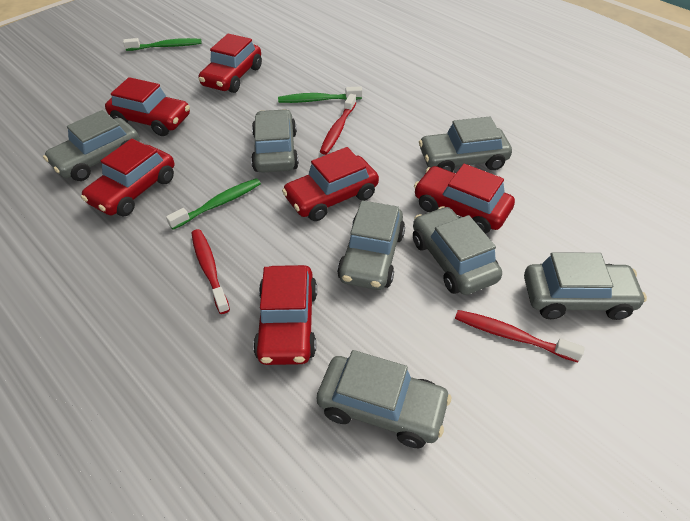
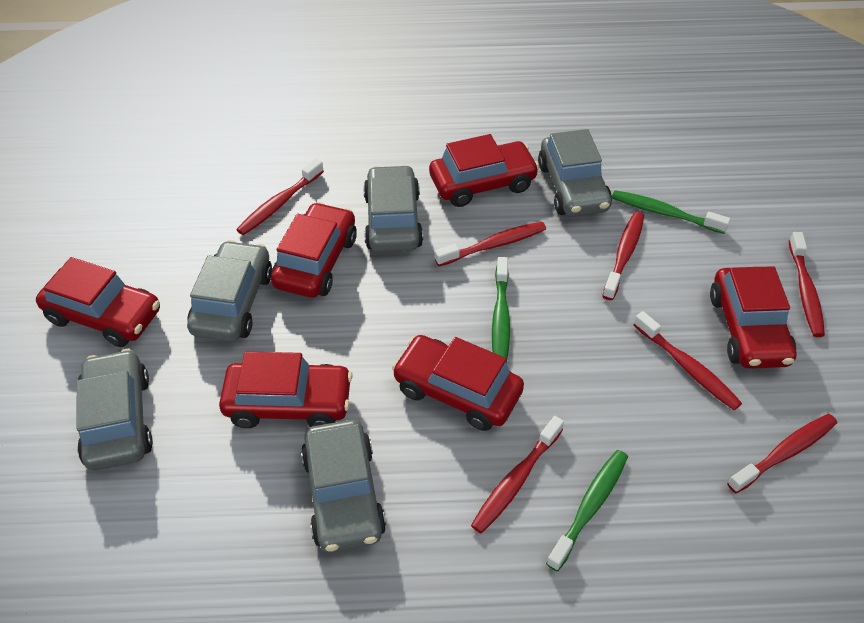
grey car: 7 -> 5
red toothbrush: 3 -> 7

